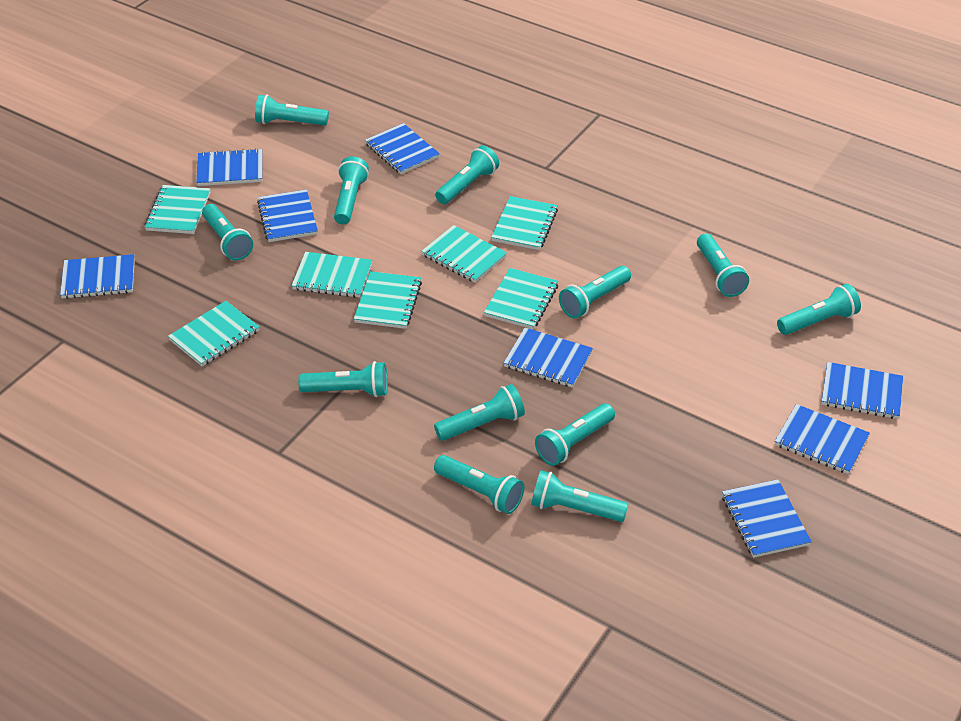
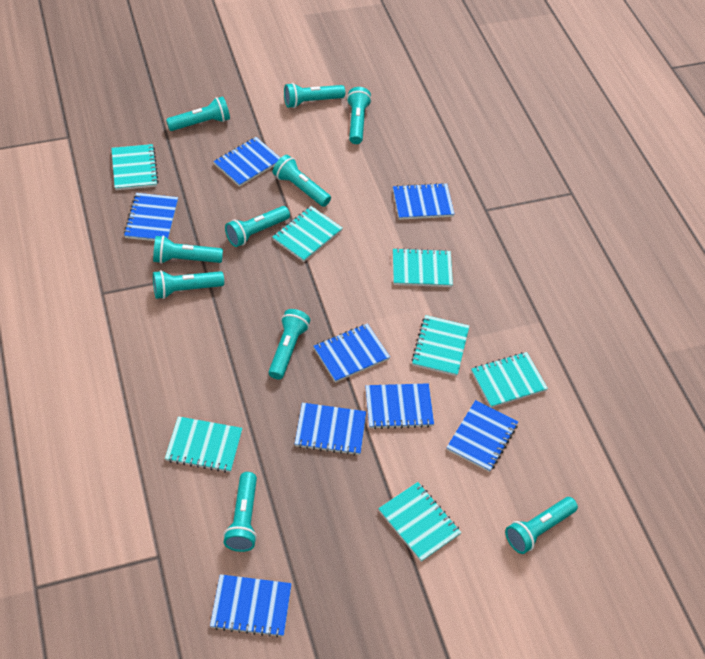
turquoise flashlight: 12 -> 10

